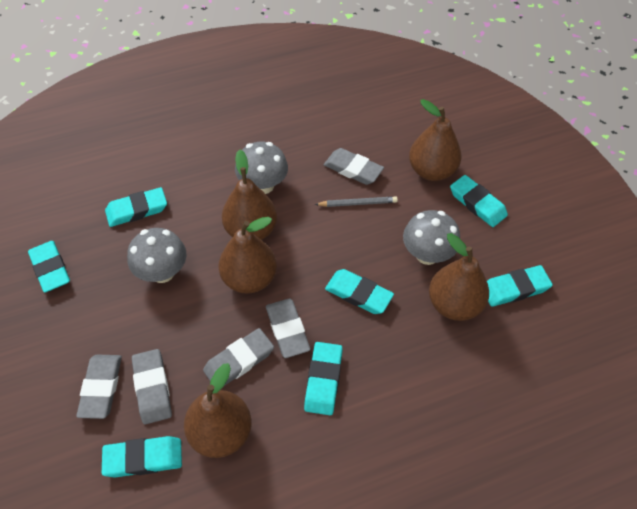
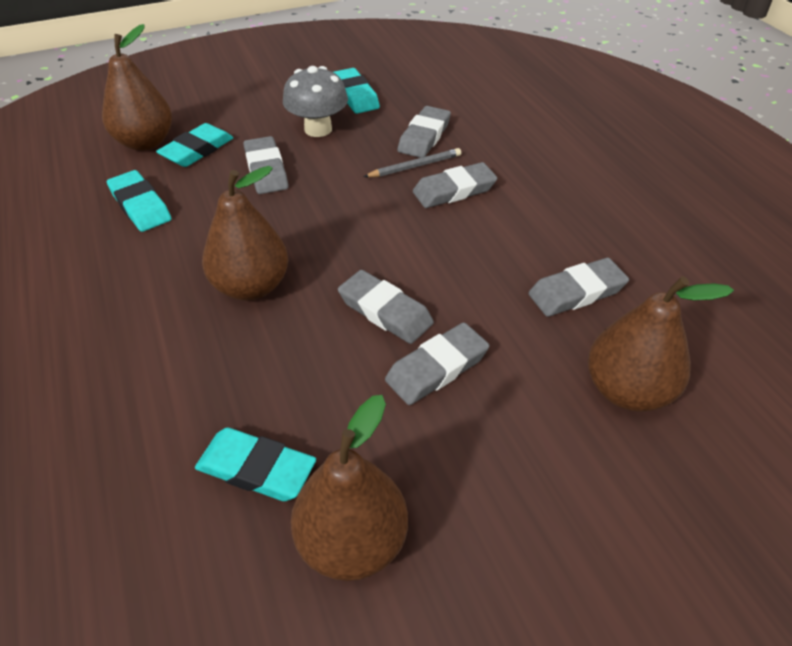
brown pear: 5 -> 4
grey eraser: 5 -> 6
grey mushroom: 3 -> 1
turquoise eraser: 7 -> 4

